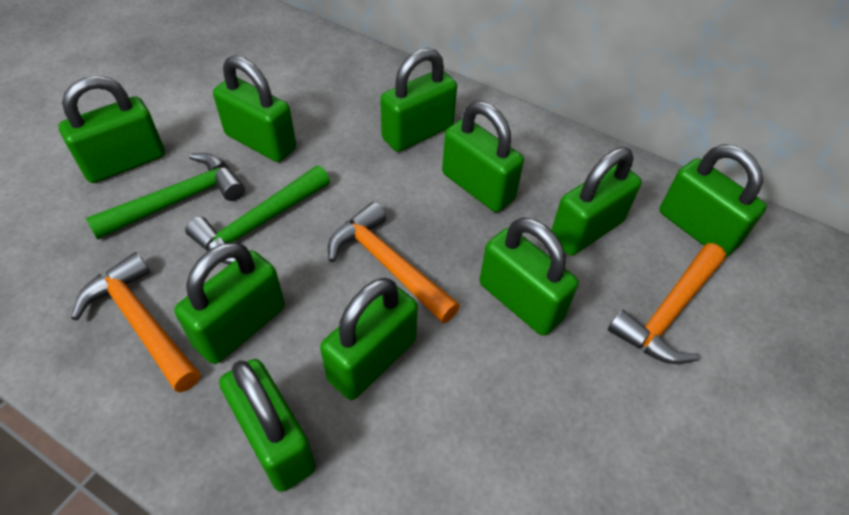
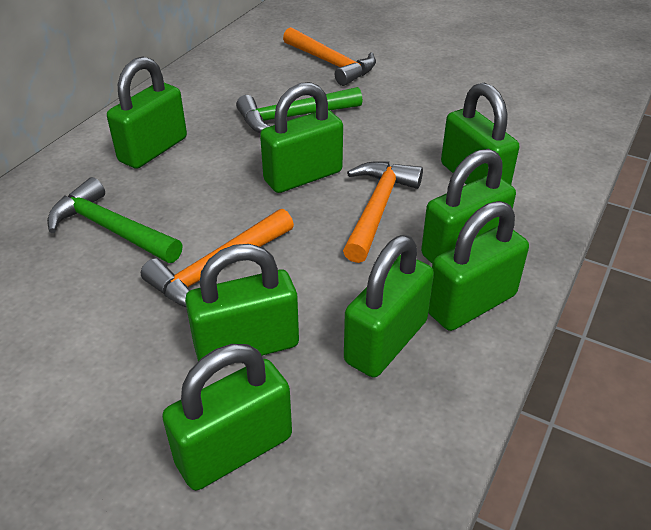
green padlock: 10 -> 8

